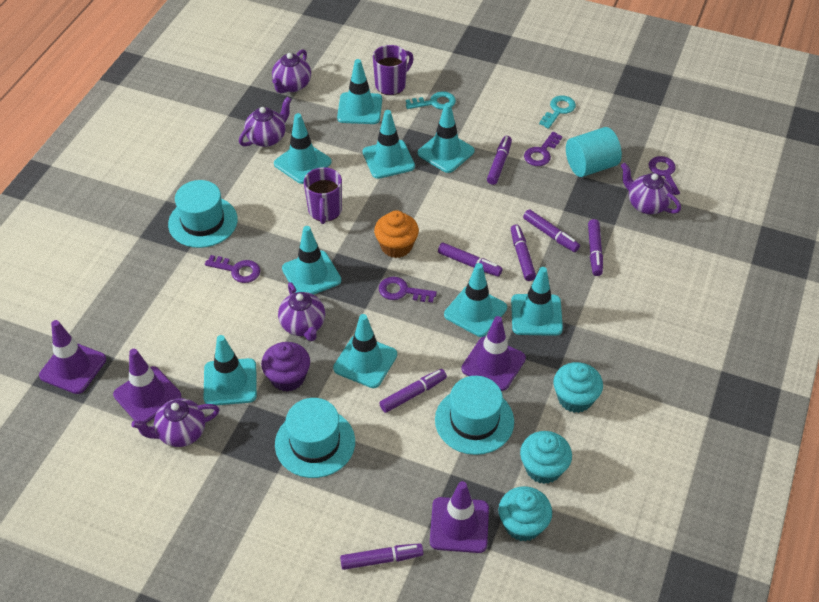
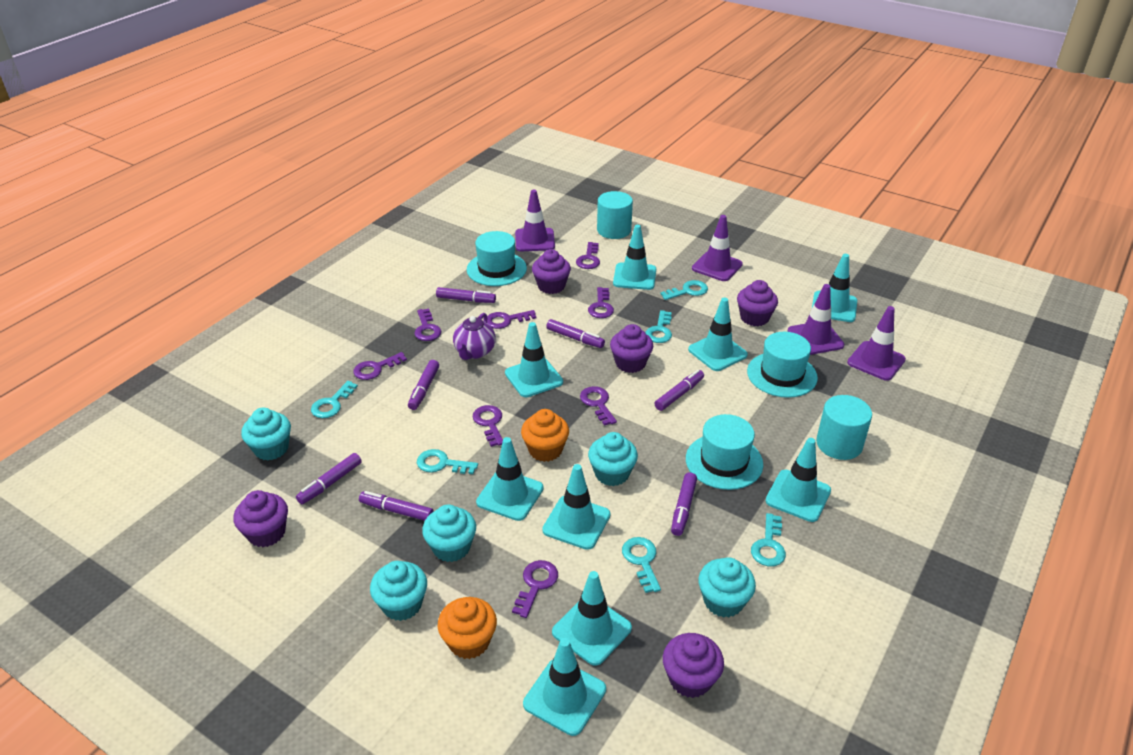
orange cupcake: 1 -> 2
purple cupcake: 1 -> 5
purple key: 4 -> 8
purple mug: 2 -> 0
purple teapot: 5 -> 1
turquoise cupcake: 3 -> 5
turquoise cylinder: 1 -> 2
turquoise key: 2 -> 6

